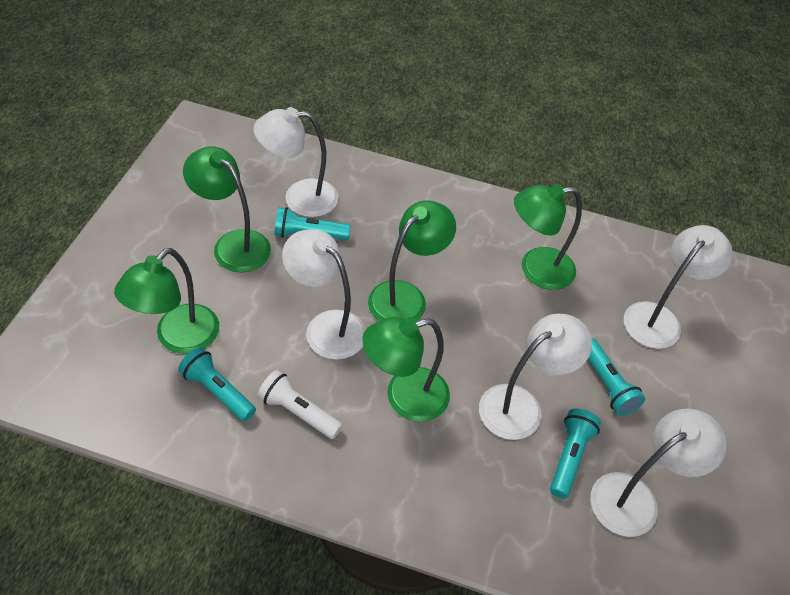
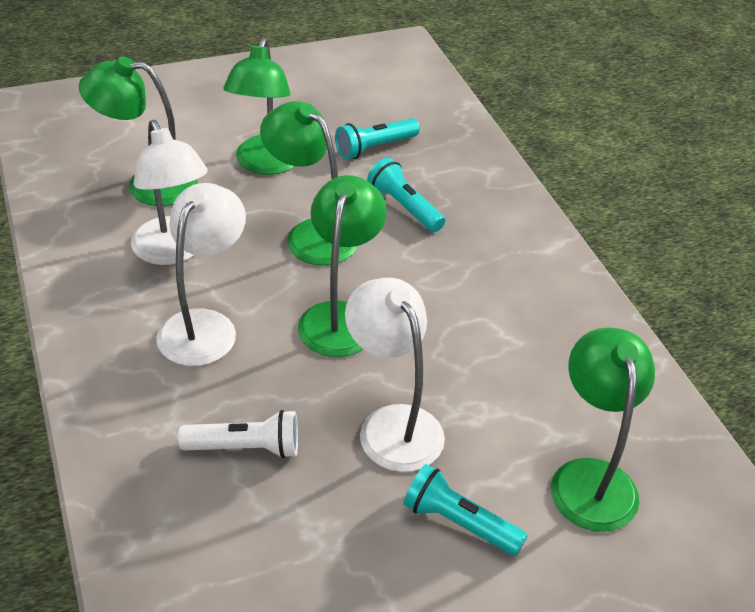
turquoise flashlight: 4 -> 3
white lamp: 5 -> 3

